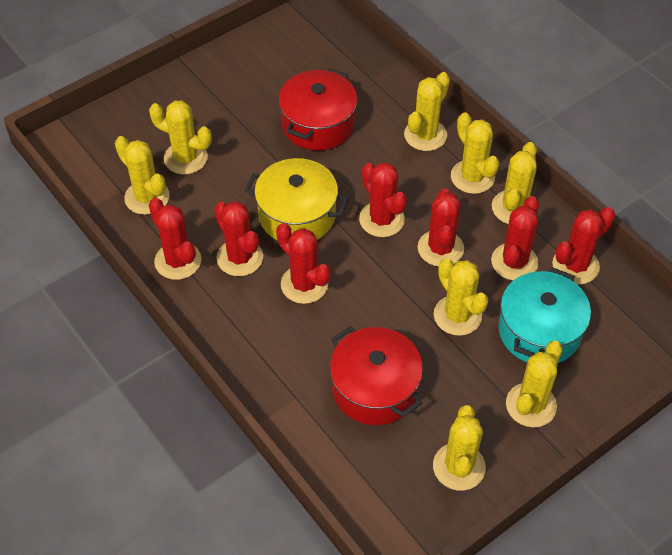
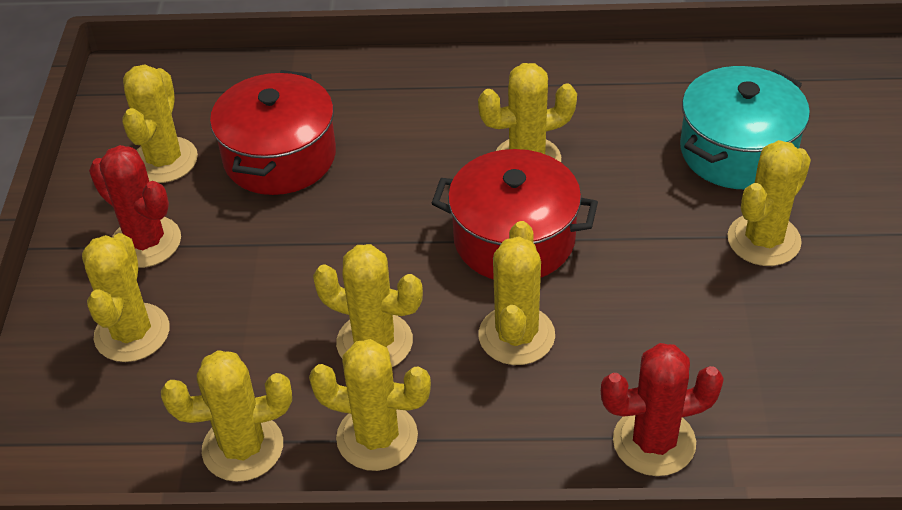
red cactus: 7 -> 2
yellow pot: 1 -> 0

